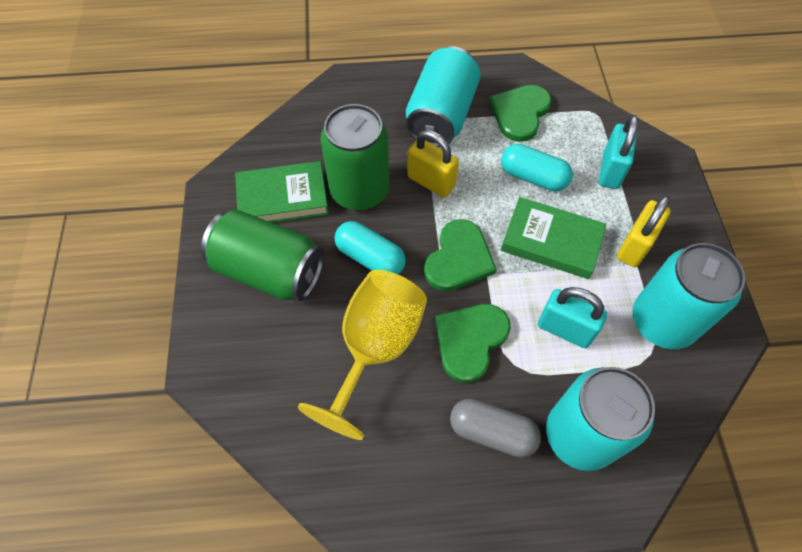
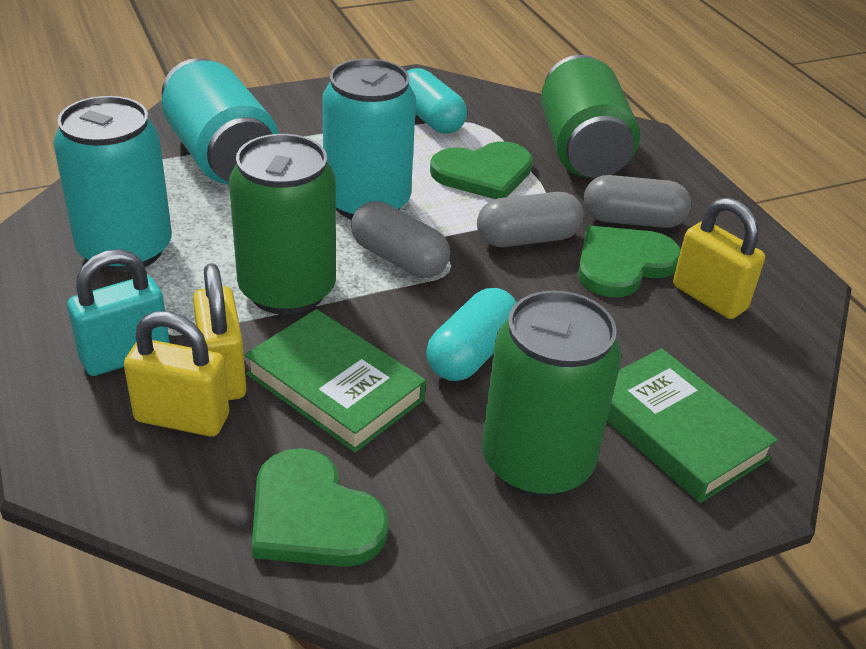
green can: 2 -> 3
grey capsule: 1 -> 3
turquoise padlock: 2 -> 1
yellow goblet: 1 -> 0
yellow padlock: 2 -> 3

